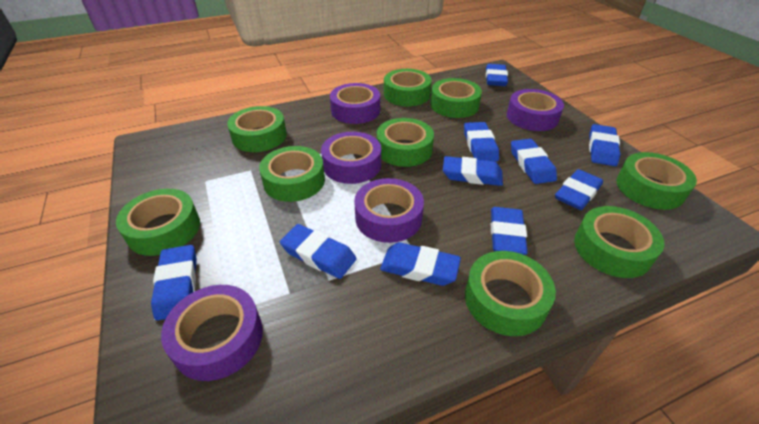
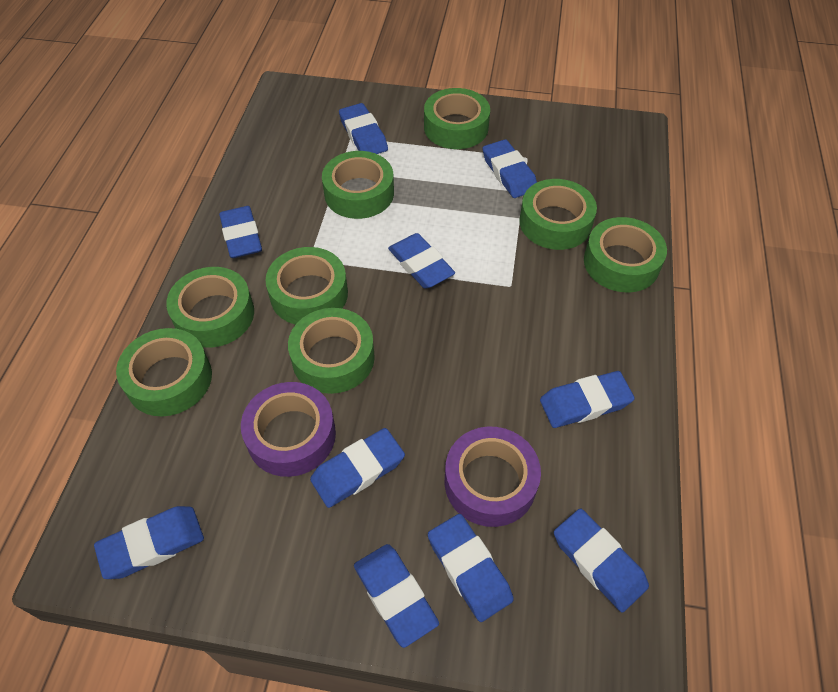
green tape: 9 -> 8
purple tape: 5 -> 2

